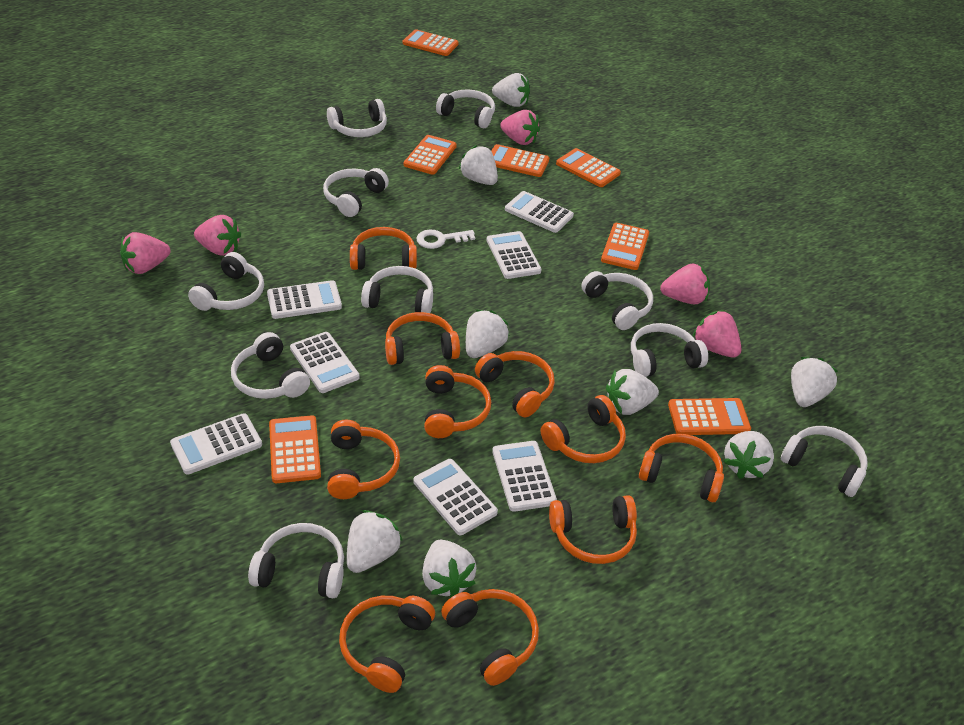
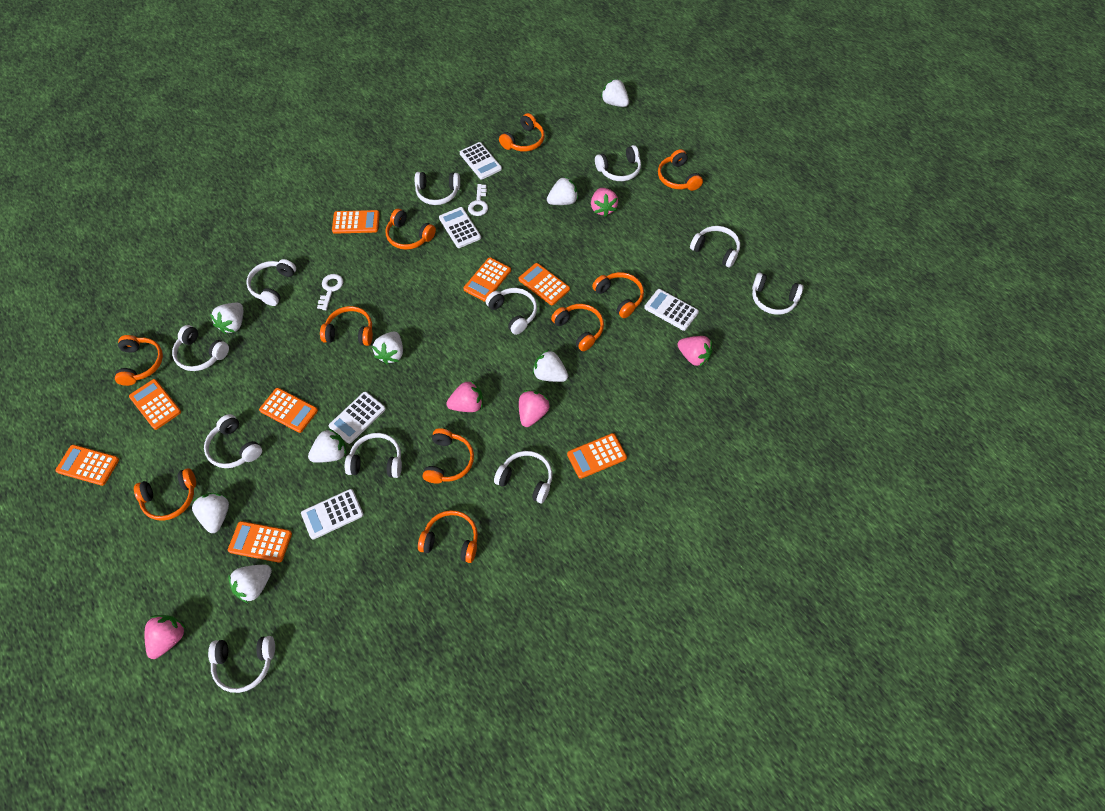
orange calculator: 7 -> 8
white calculator: 7 -> 5
white headphones: 10 -> 11
white key: 1 -> 2

